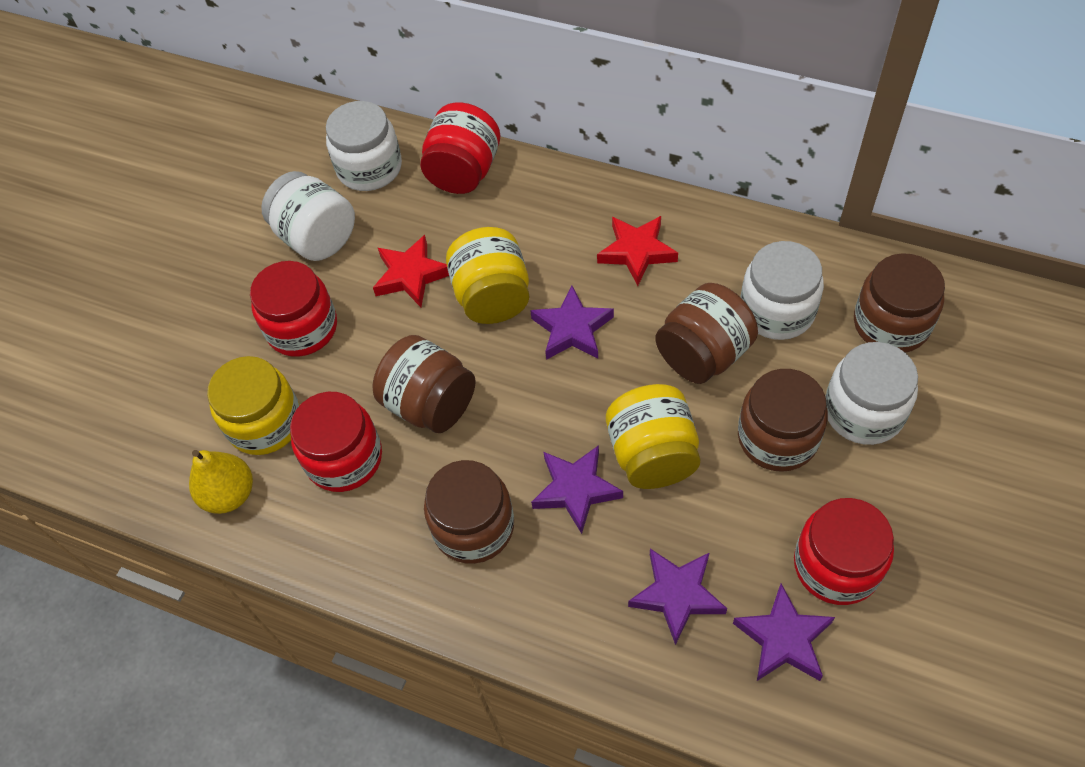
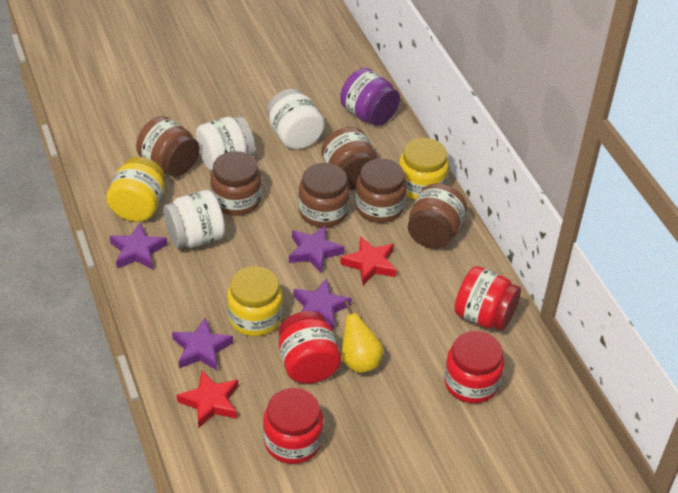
brown jar: 5 -> 6
purple jar: 0 -> 1
white jar: 4 -> 3

